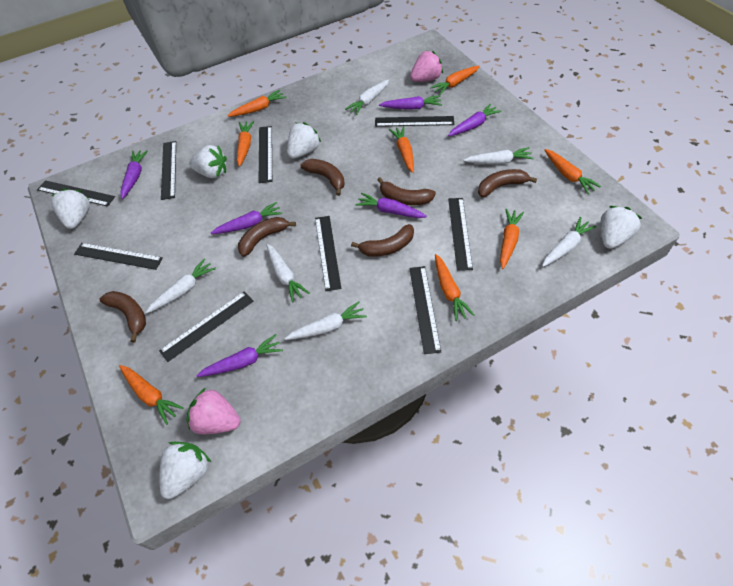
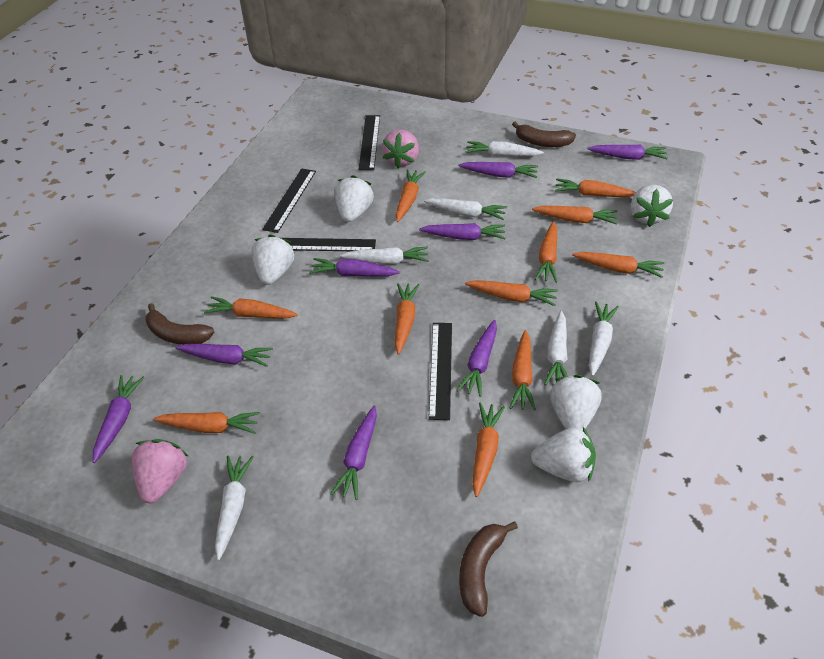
black ruler: 9 -> 4
brown banana: 6 -> 3
orange carrot: 8 -> 11
purple carrot: 6 -> 8

